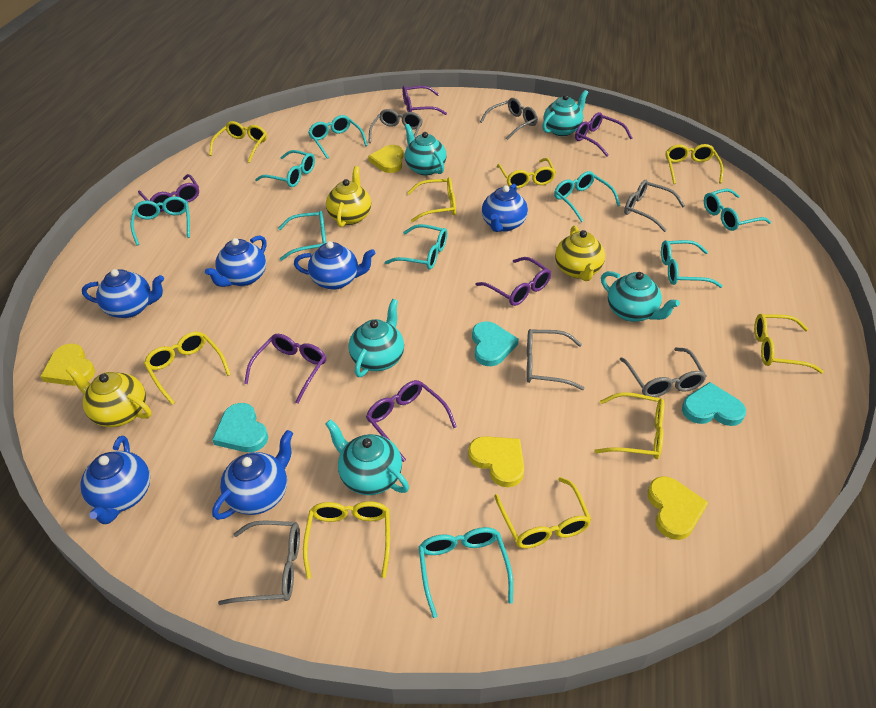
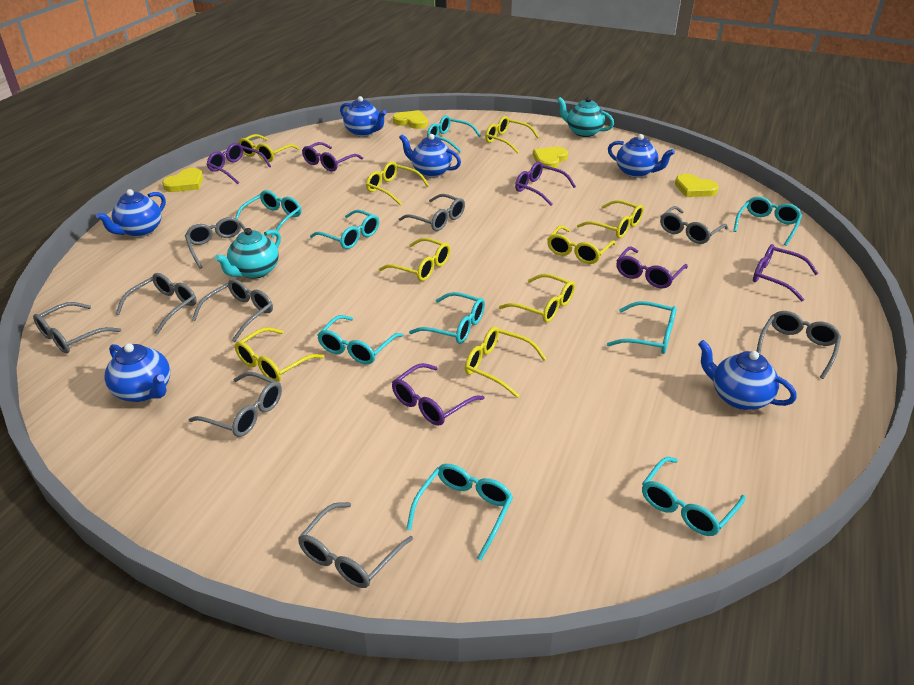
grey glasses: 6 -> 9
turquoise heart: 3 -> 0
turquoise teapot: 5 -> 2
yellow teapot: 3 -> 0

